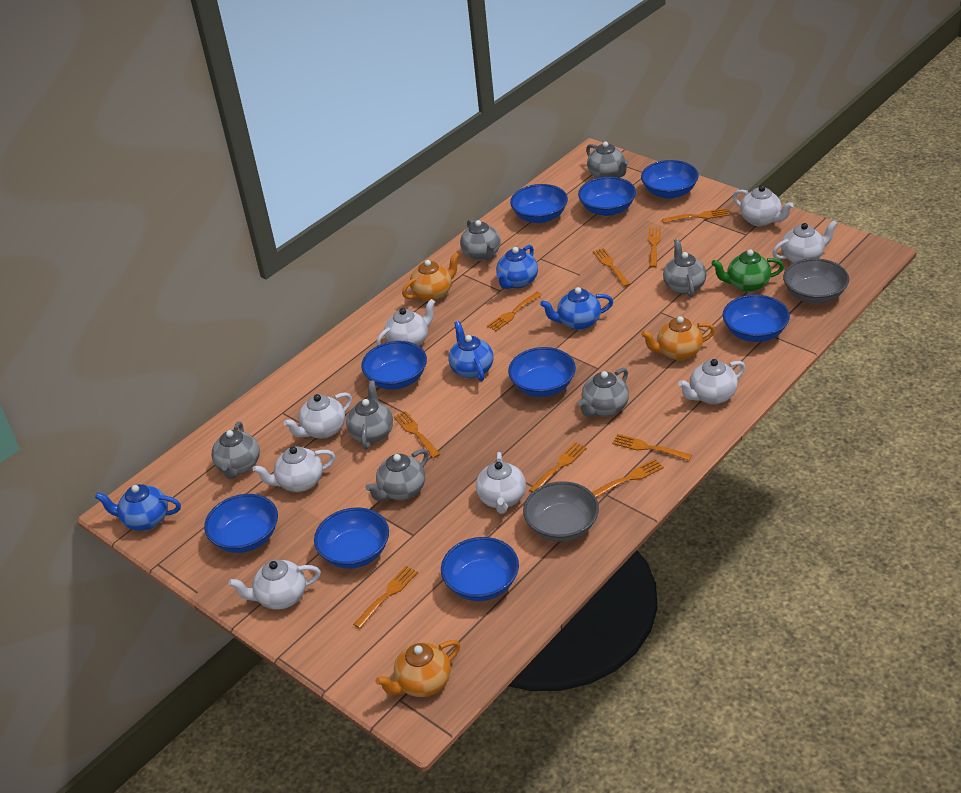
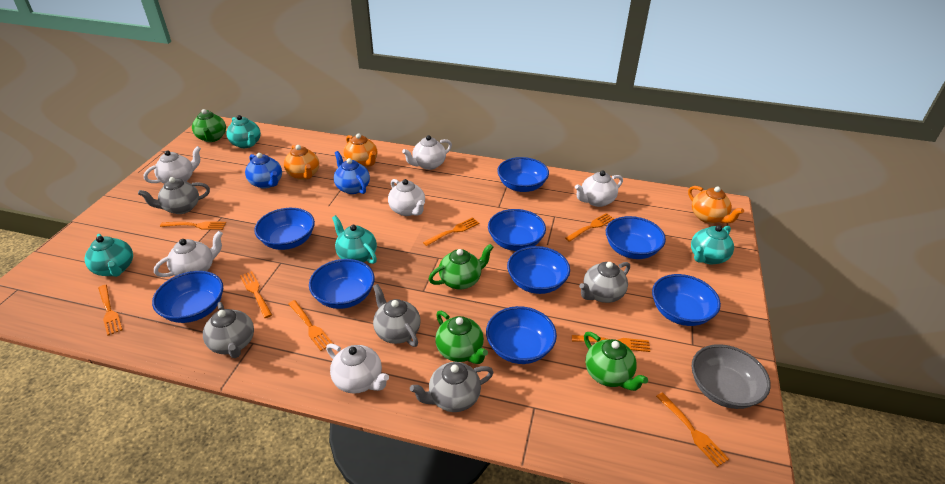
blue teapot: 4 -> 2
green teapot: 1 -> 4
grey bowl: 2 -> 1
grey teapot: 7 -> 5
orange fork: 9 -> 8
turquoise teapot: 0 -> 4
white teapot: 8 -> 6

